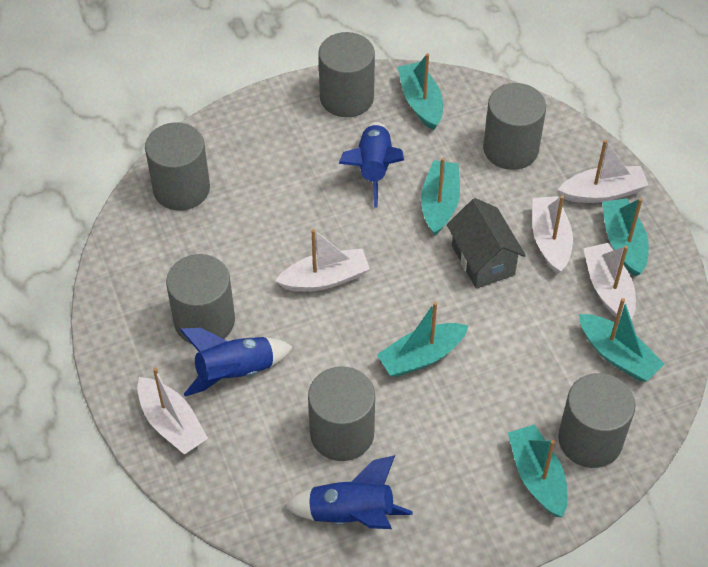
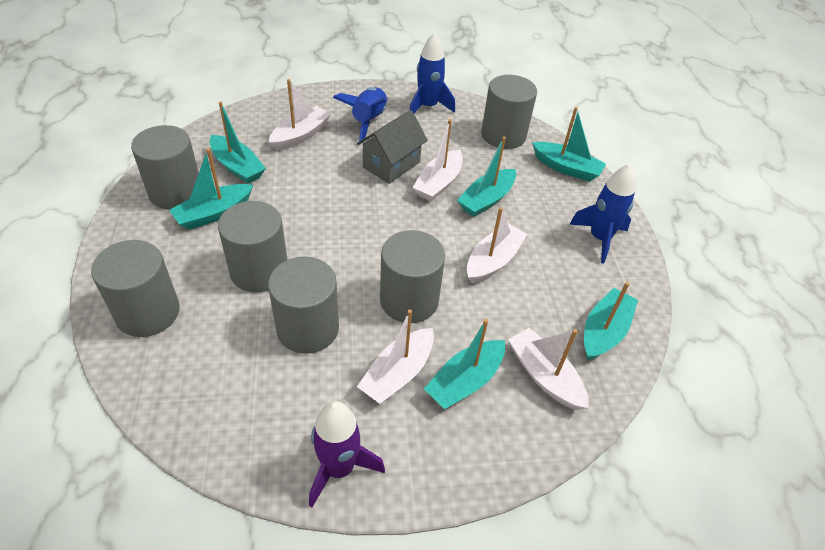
purple rocket: 0 -> 1

